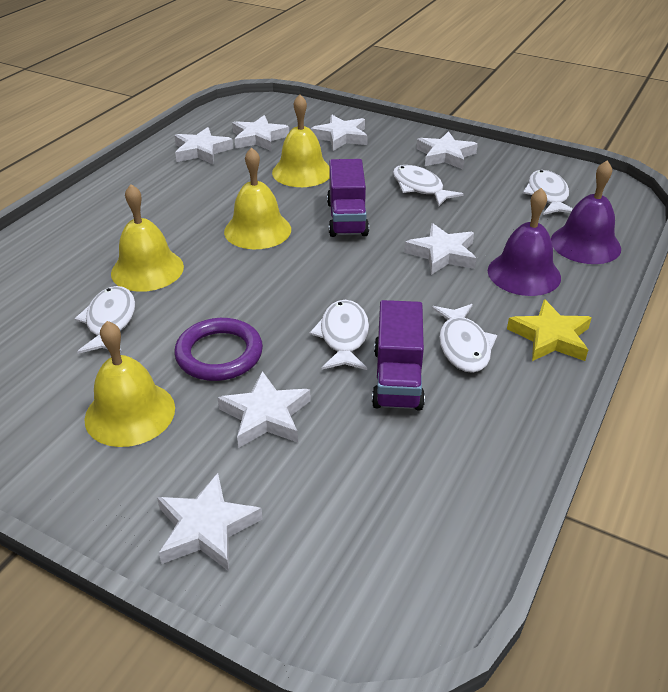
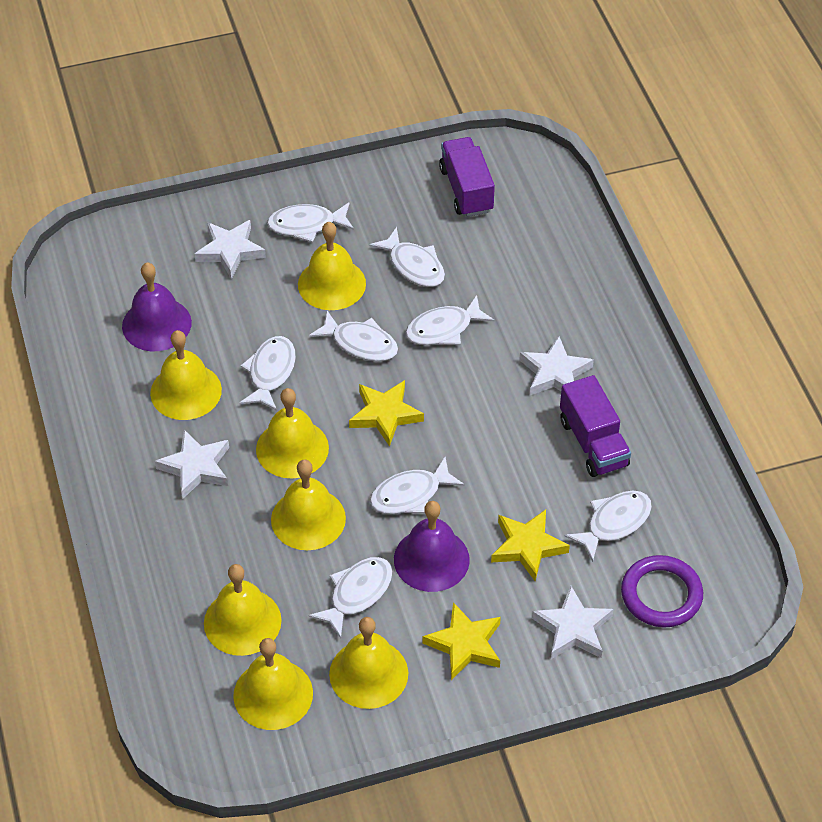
white fish: 5 -> 8
white star: 7 -> 4
yellow bell: 4 -> 7
yellow star: 1 -> 3

